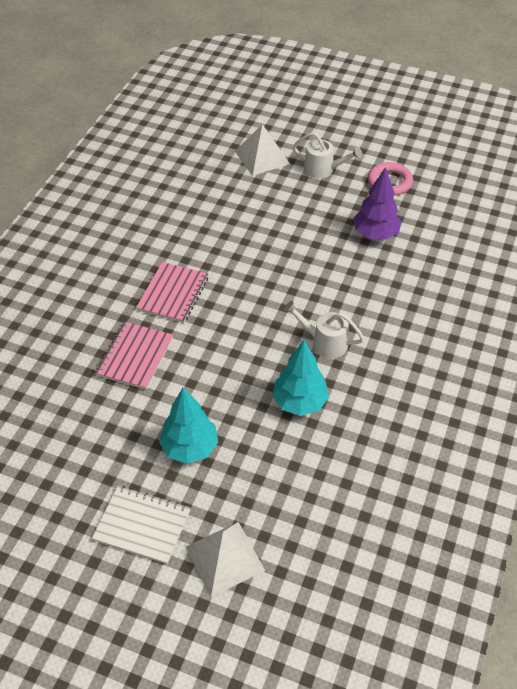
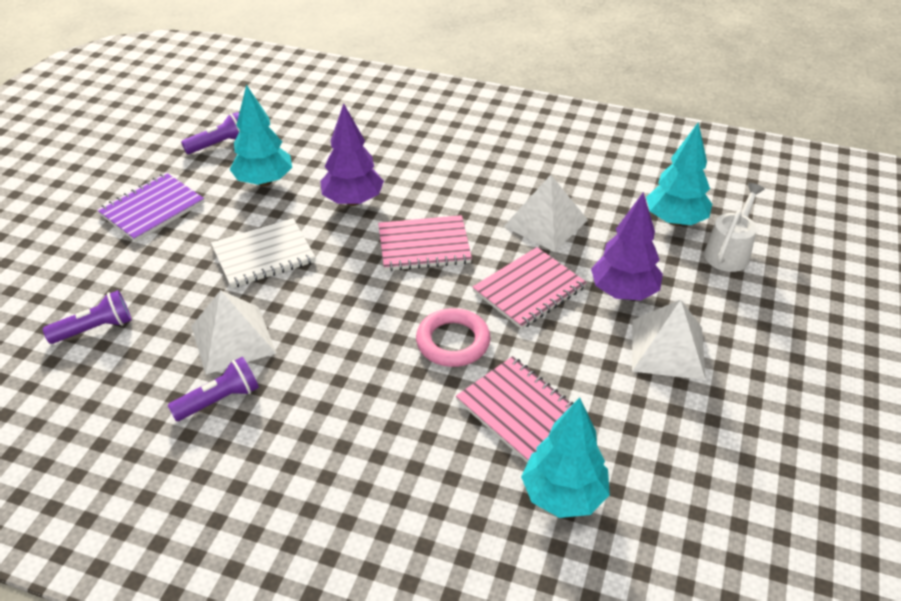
pink notebook: 2 -> 3
purple flashlight: 0 -> 3
purple notebook: 0 -> 1
purple tree: 1 -> 2
turquoise tree: 2 -> 3
white pyramid: 2 -> 3
white watering can: 2 -> 1

